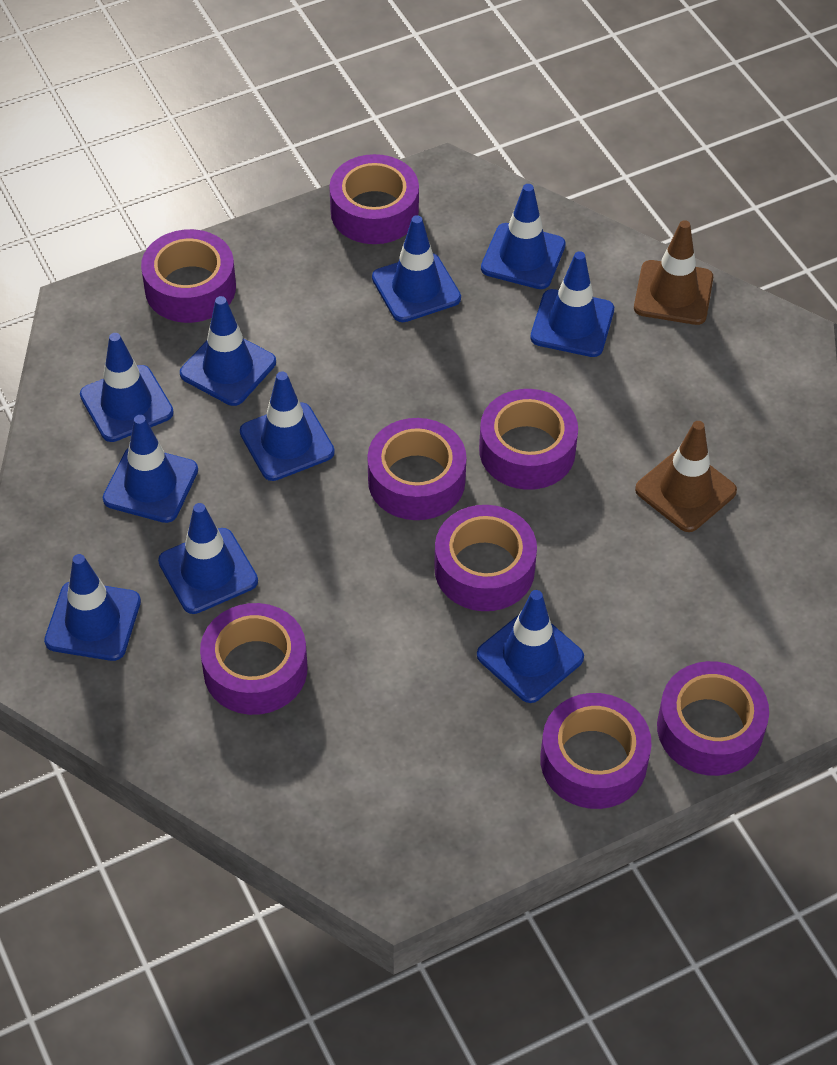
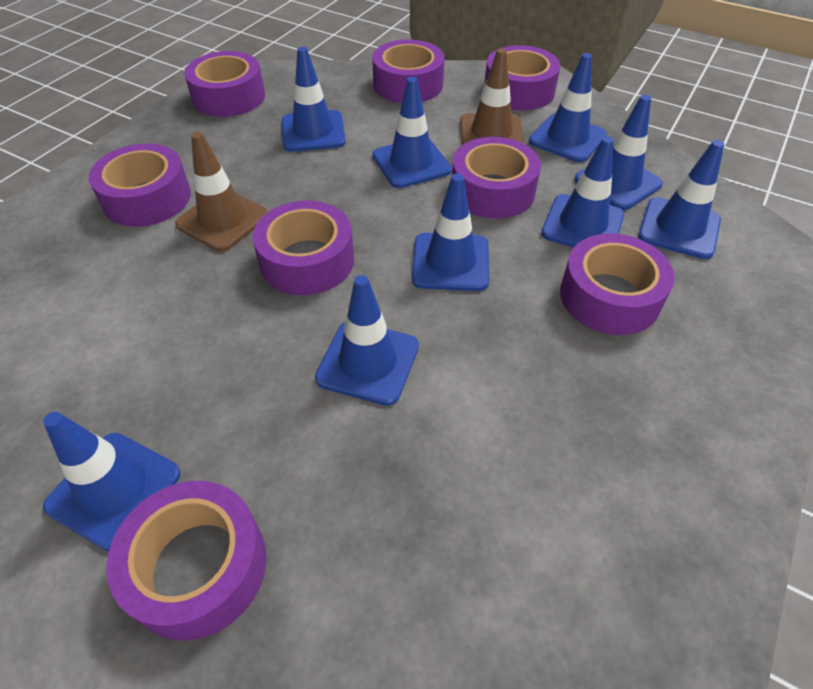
blue traffic cone: 10 -> 9

